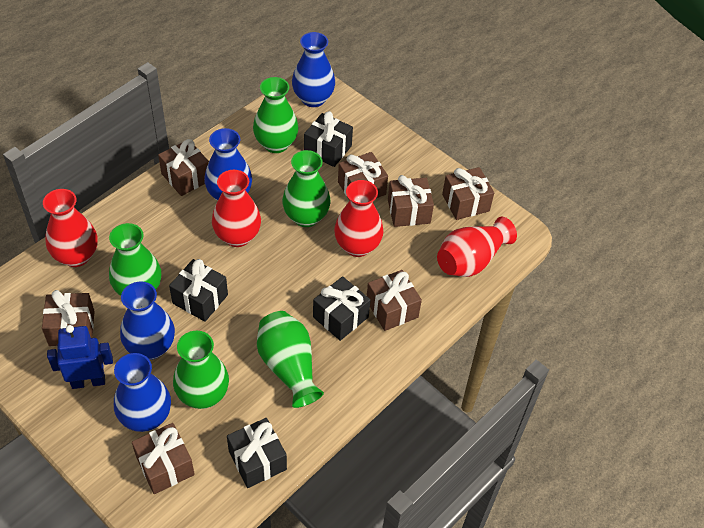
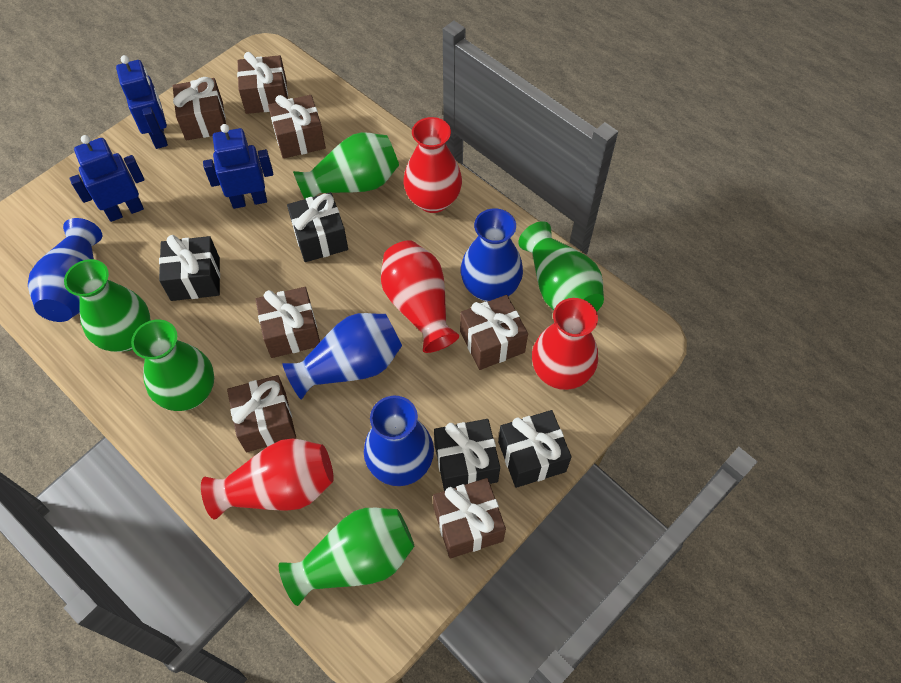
blue robot: 1 -> 3

